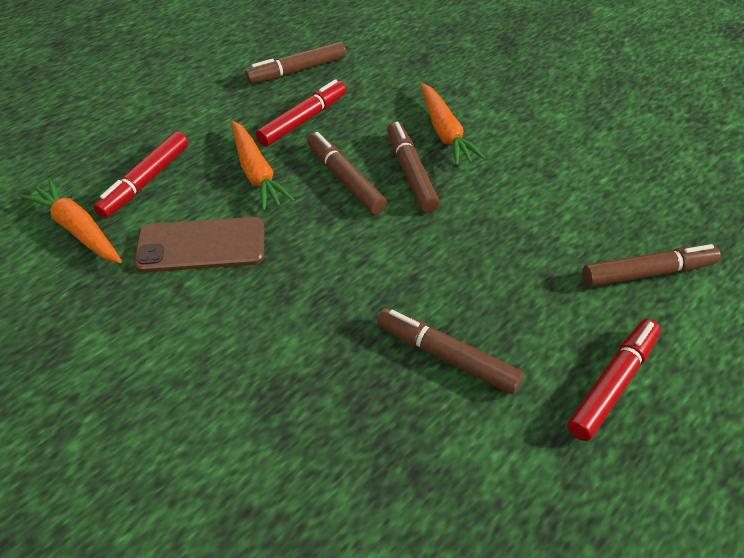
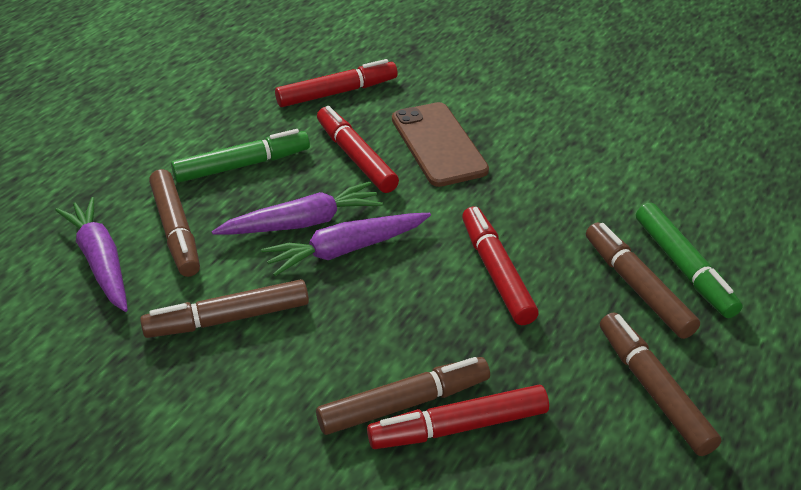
green marker: 0 -> 2
orange carrot: 3 -> 0
purple carrot: 0 -> 3
red marker: 3 -> 4

